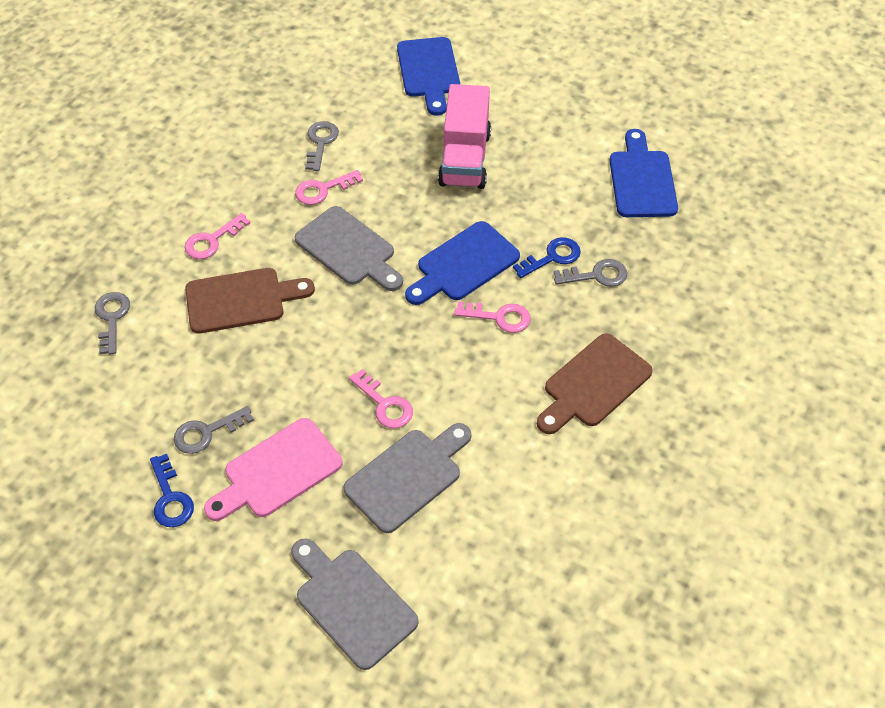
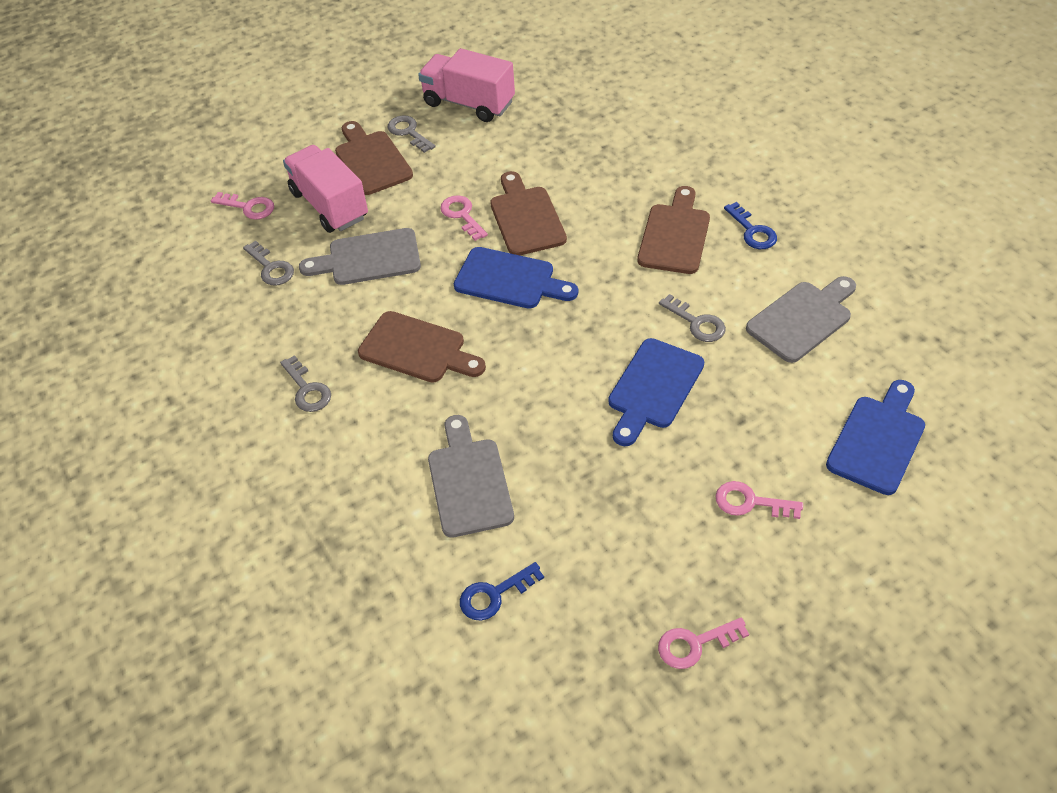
brown cutting board: 2 -> 4
pink cutting board: 1 -> 0
pink truck: 1 -> 2

